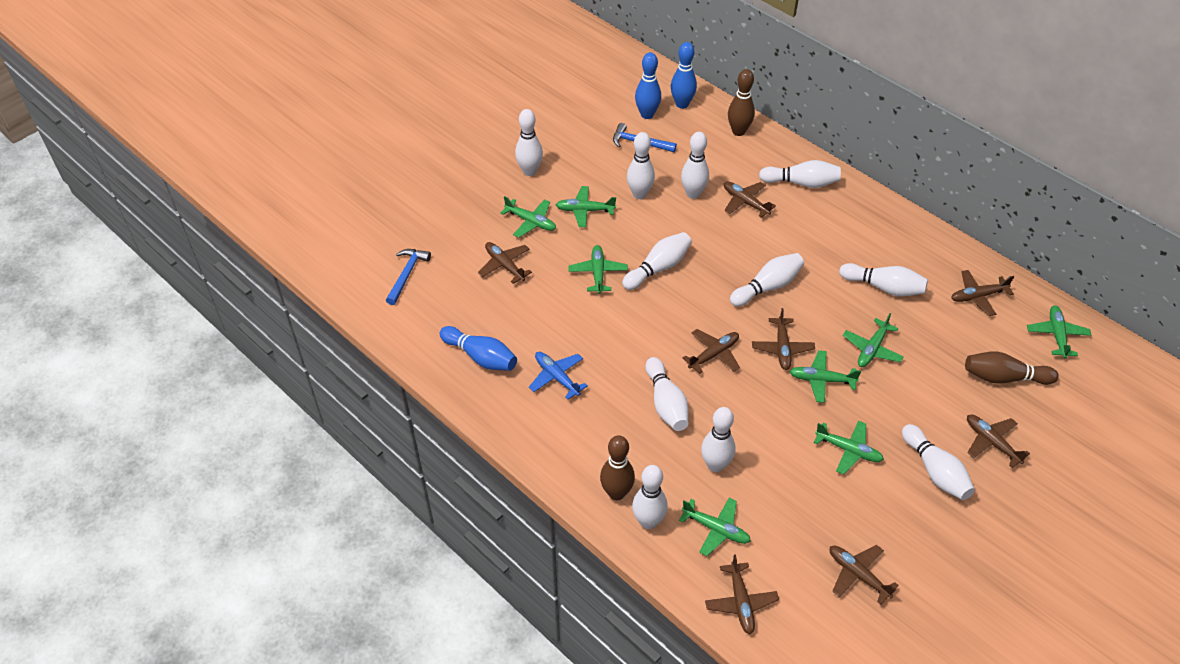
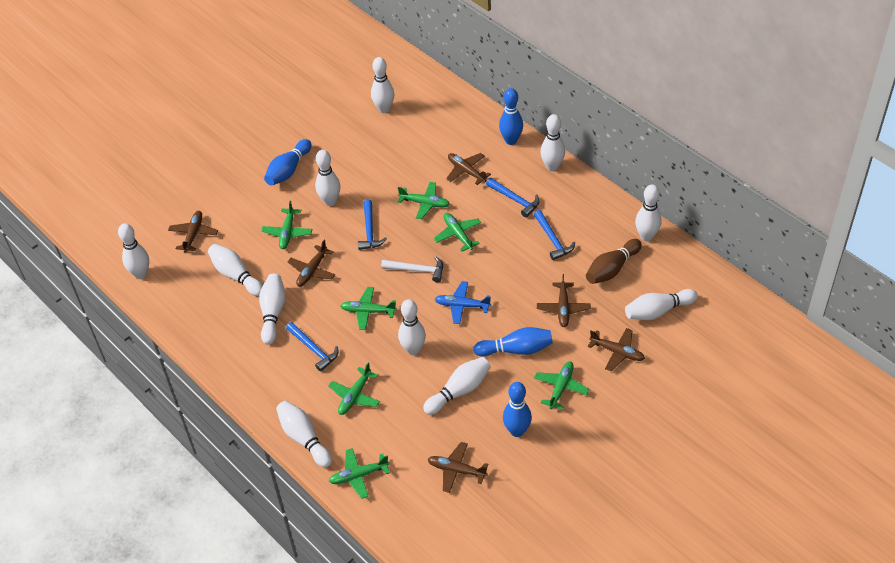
blue bowling pin: 3 -> 4
blue hammer: 2 -> 4
brown bowling pin: 3 -> 1
brown plane: 8 -> 6
green plane: 8 -> 7
white hammer: 0 -> 1

